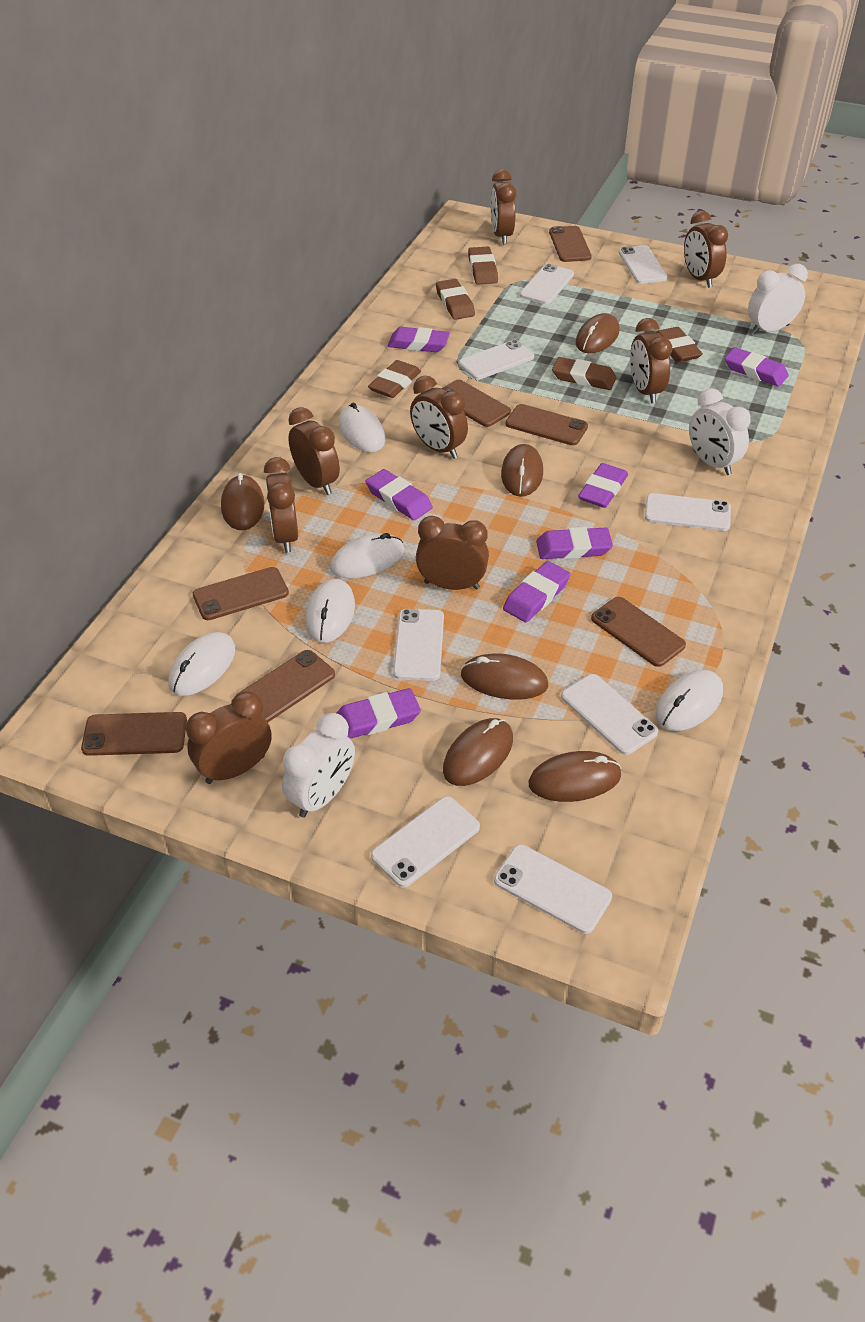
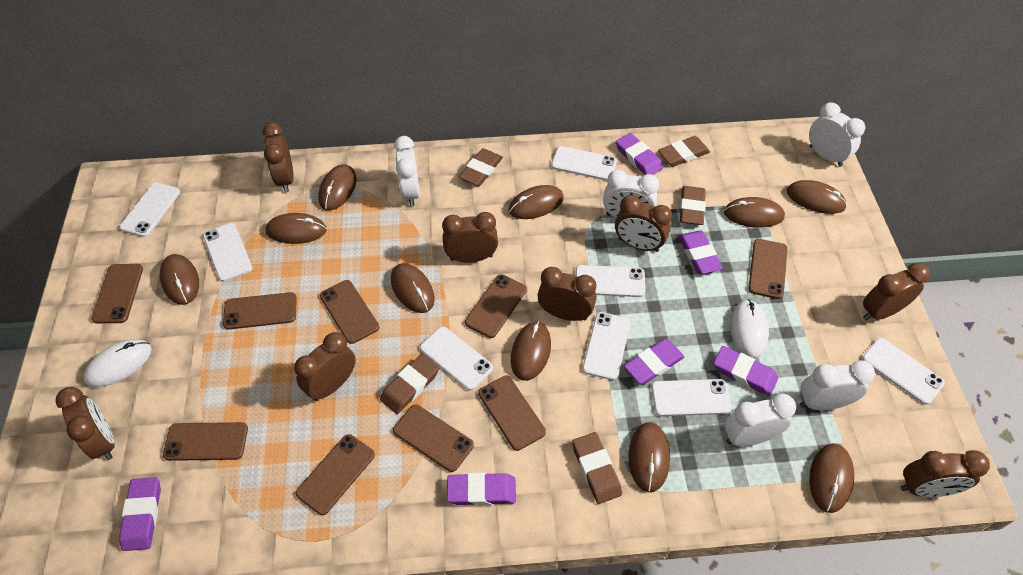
brown mouse: 6 -> 10
brown phone: 7 -> 9
purple eraser: 7 -> 6
white clock: 3 -> 5
white mouse: 5 -> 2

